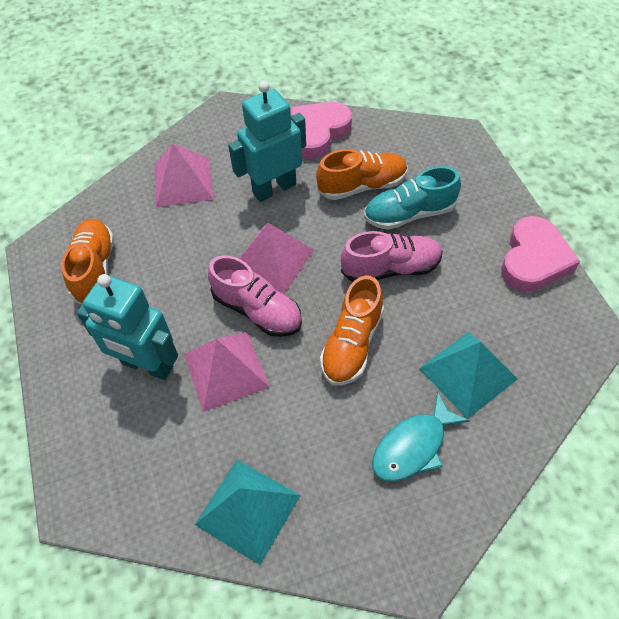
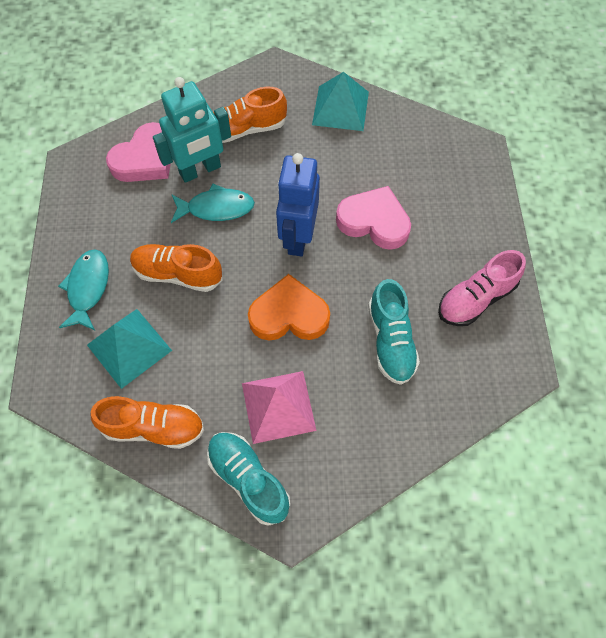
blue robot: 0 -> 1
orange heart: 0 -> 1
pink pyramid: 3 -> 1
pink shoe: 2 -> 1
turquoise fish: 1 -> 2
turquoise robot: 2 -> 1
turquoise shoe: 1 -> 2

